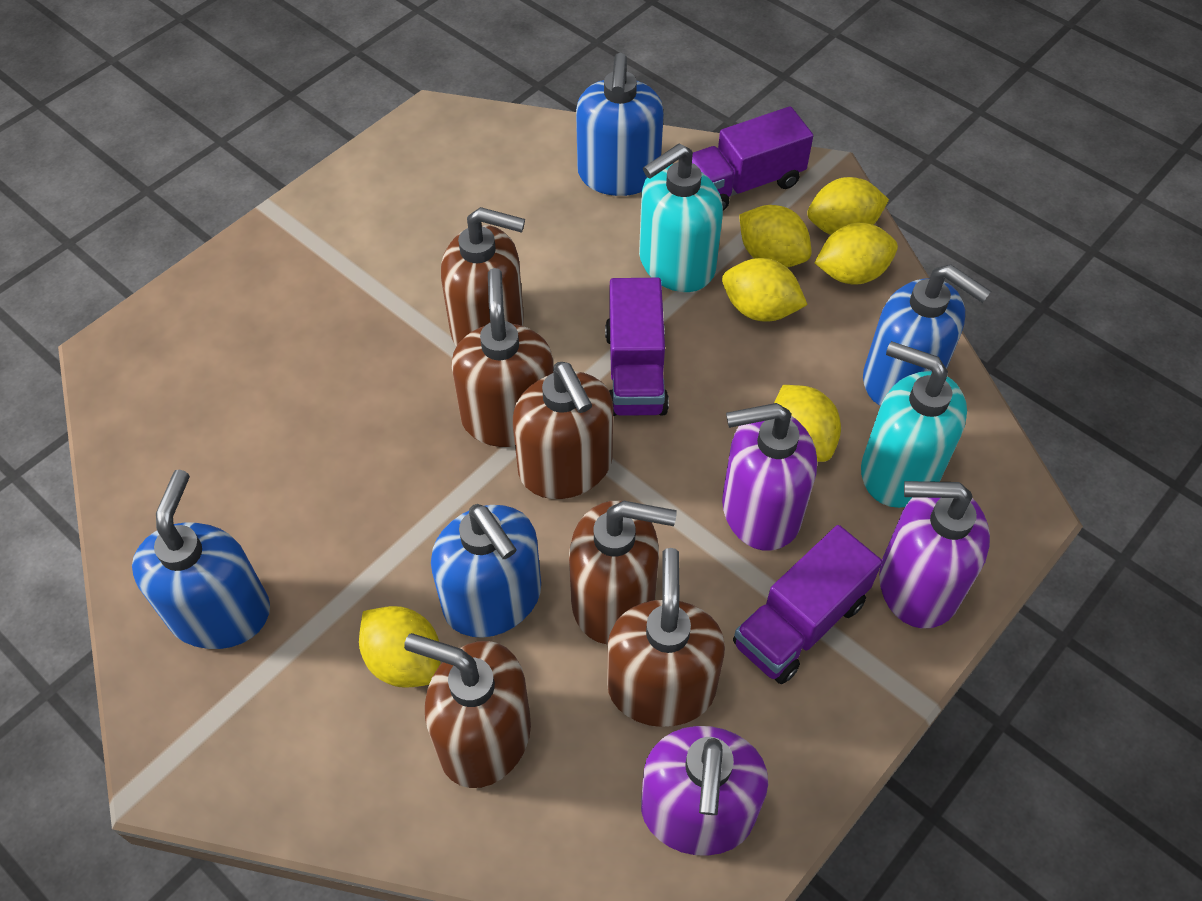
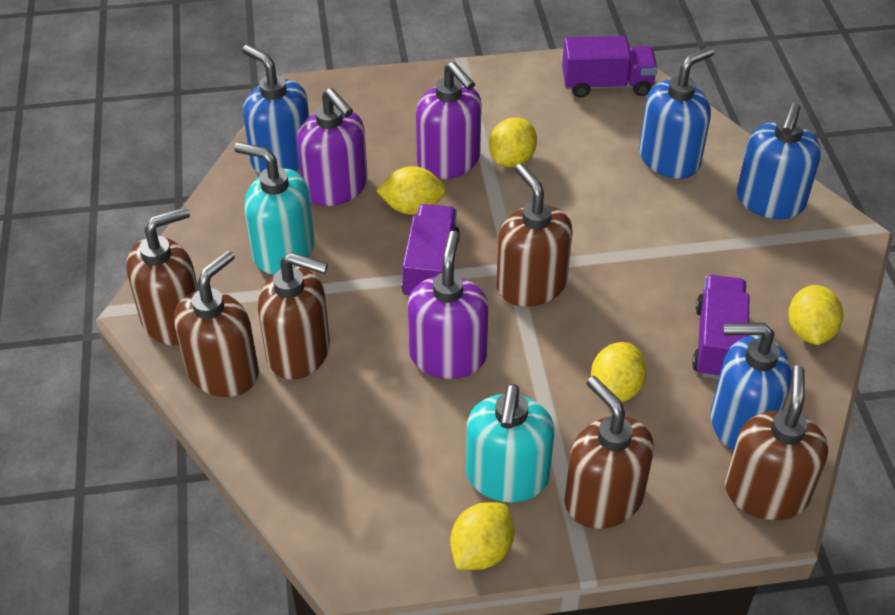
yellow lemon: 6 -> 5

